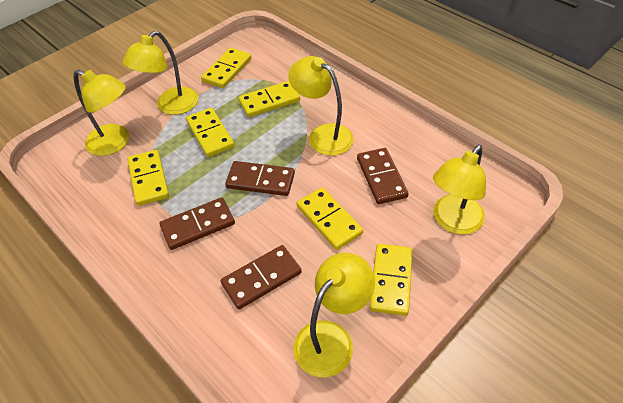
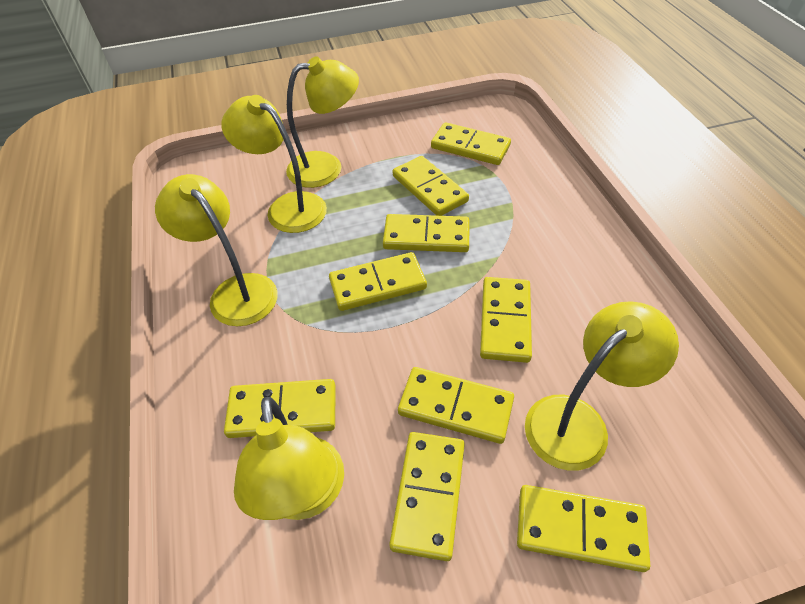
brown domino: 4 -> 0
yellow domino: 6 -> 9

